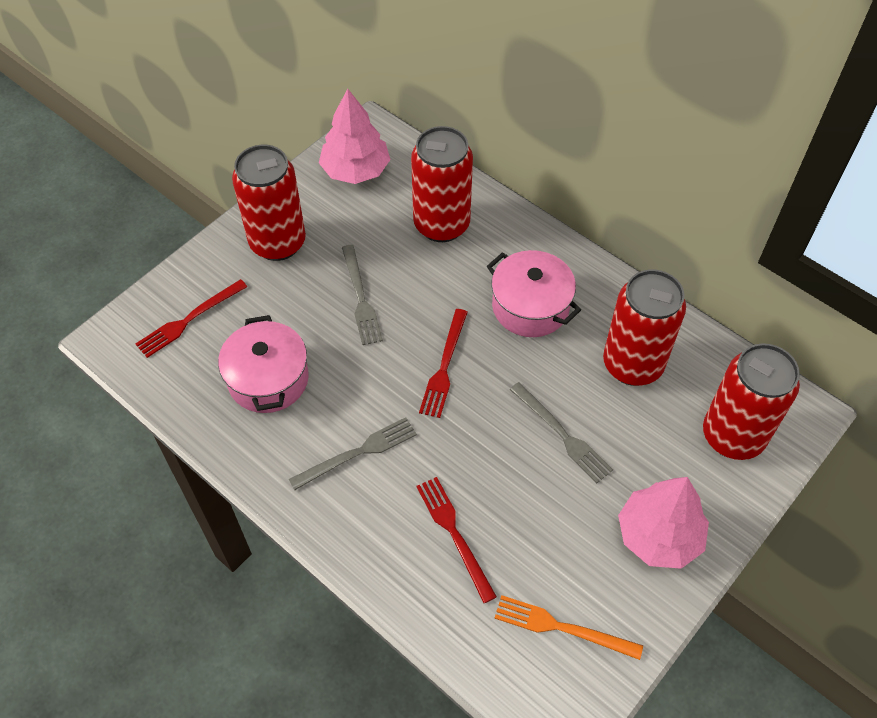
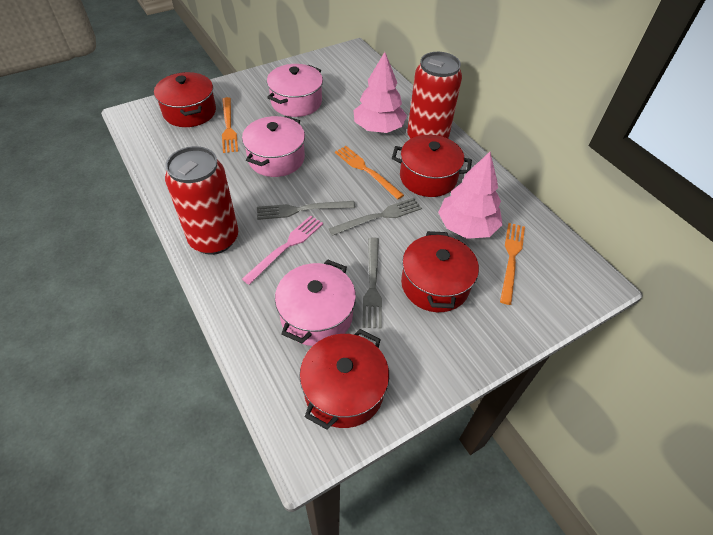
orange fork: 1 -> 3
pink fork: 0 -> 1
pink pot: 2 -> 3
red can: 4 -> 2
red fork: 3 -> 0
red pot: 0 -> 4

